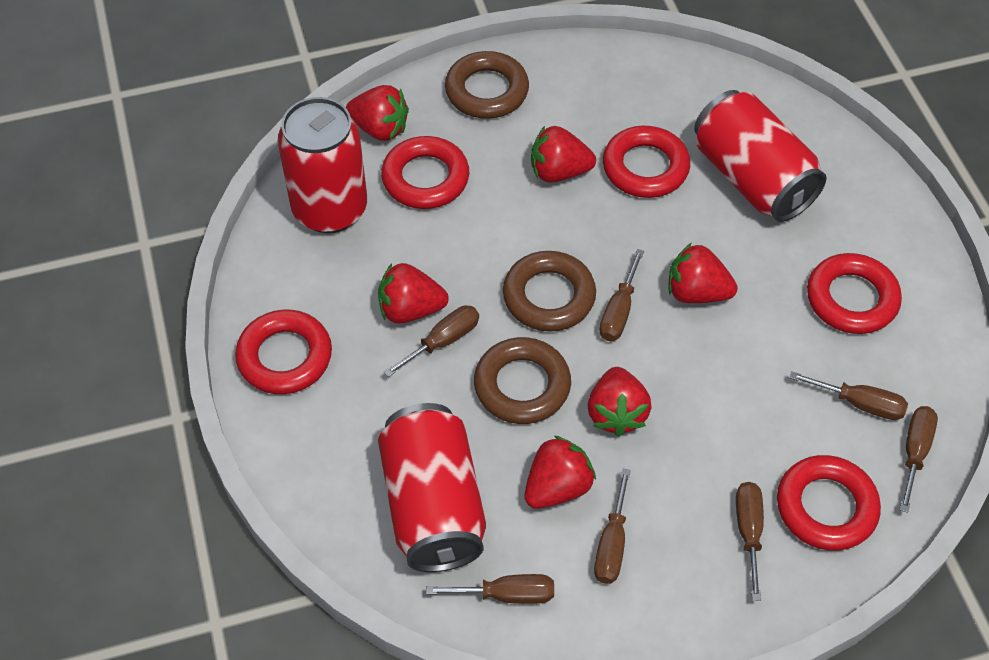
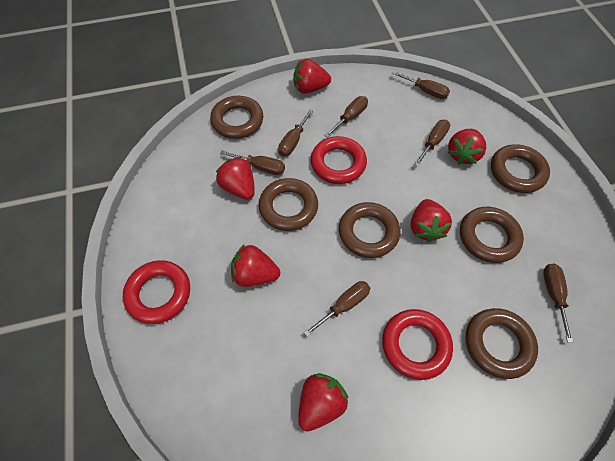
brown ring: 3 -> 6
red can: 3 -> 0
red ring: 5 -> 3

